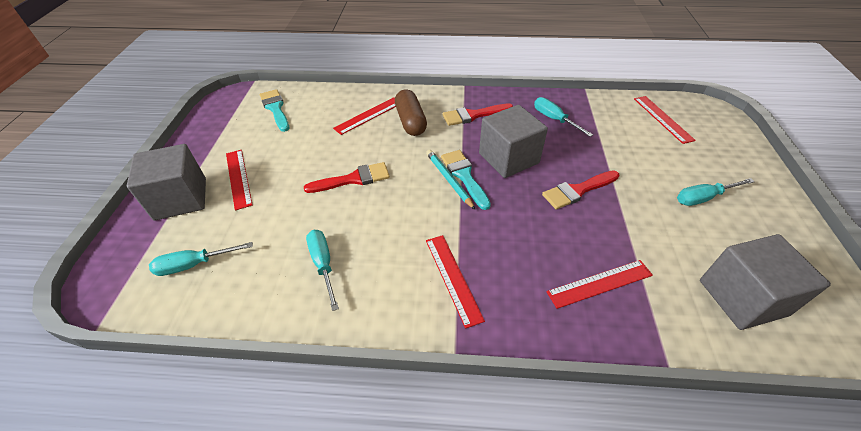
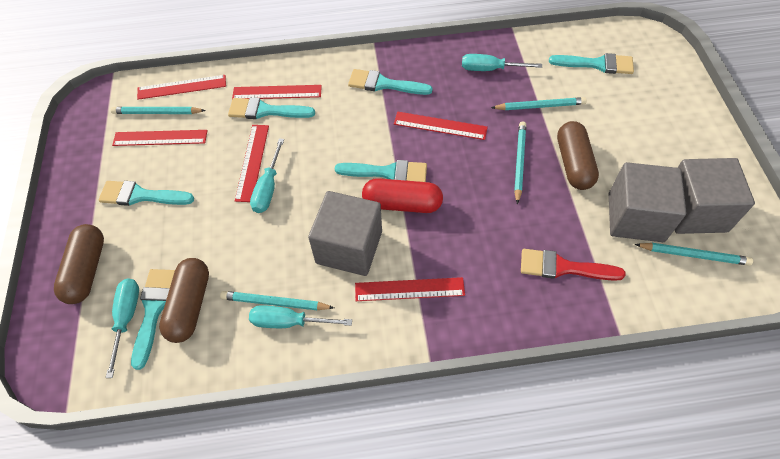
brown capsule: 1 -> 3
red brush: 3 -> 1
red capsule: 0 -> 1
red ruler: 5 -> 6
turquoise brush: 2 -> 6
turquoise pencil: 1 -> 5

